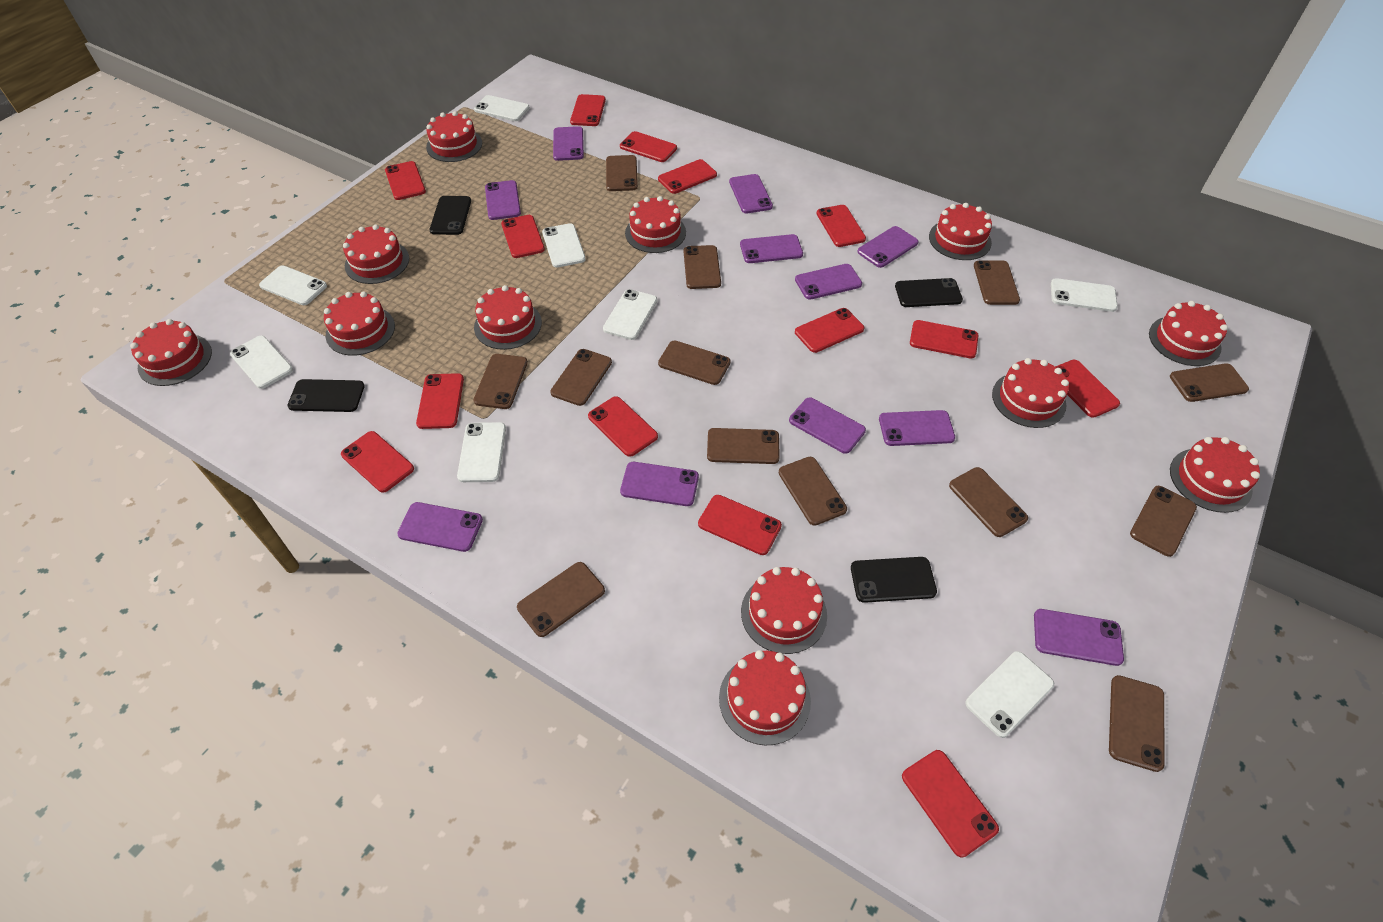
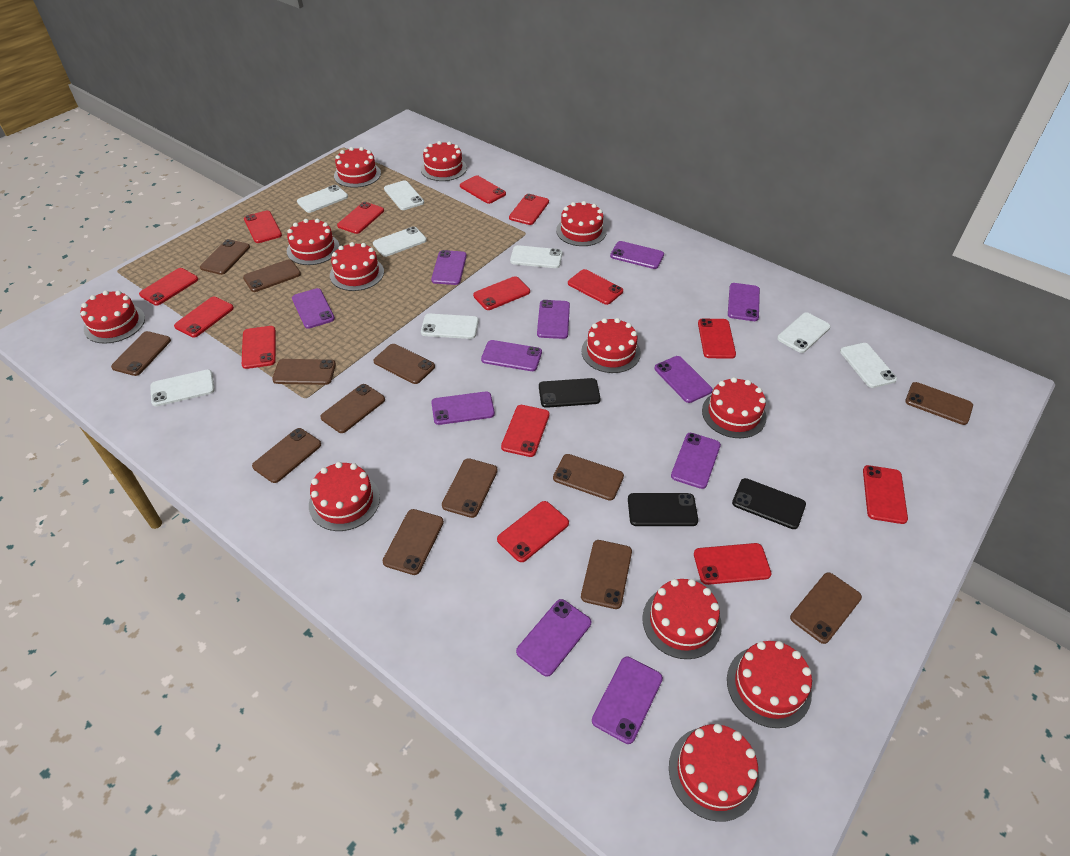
black phone: 4 -> 3

